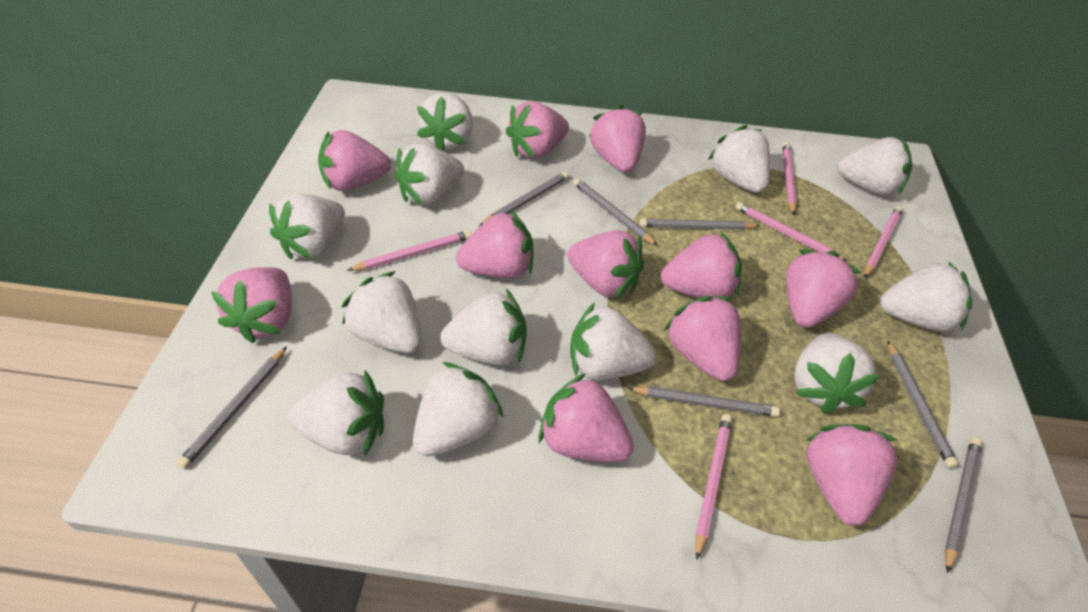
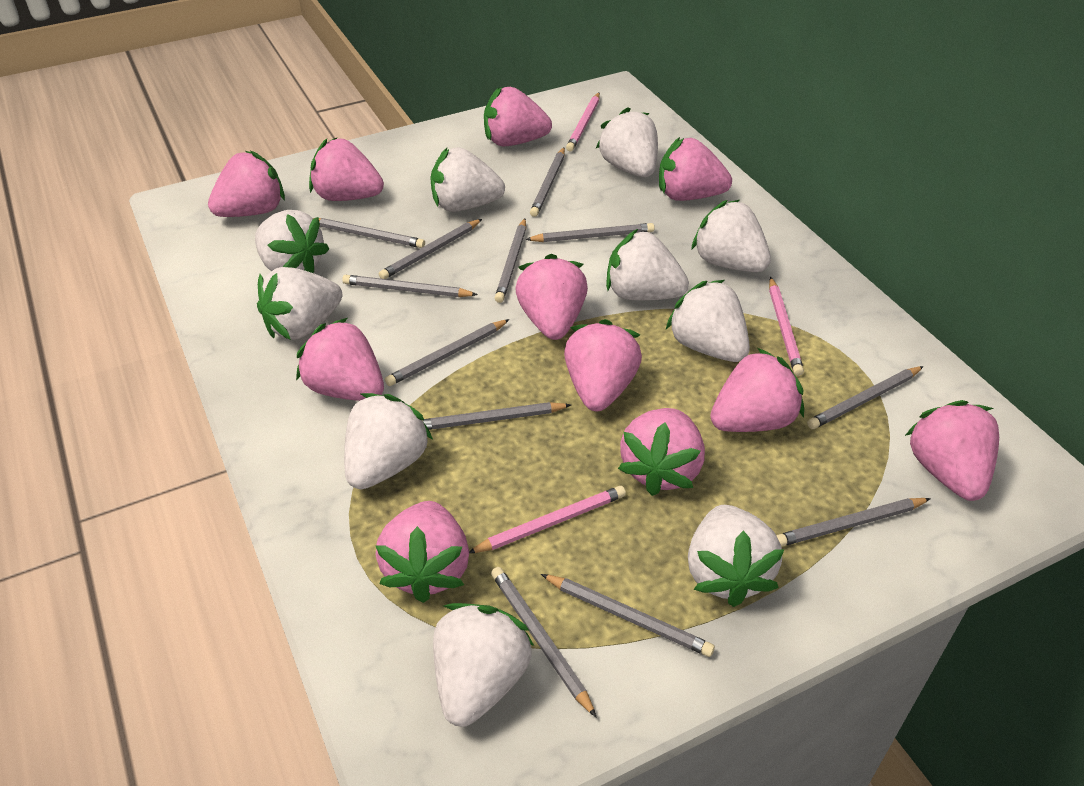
grey pencil: 7 -> 12
pink pencil: 5 -> 3
white strawberry: 12 -> 10

